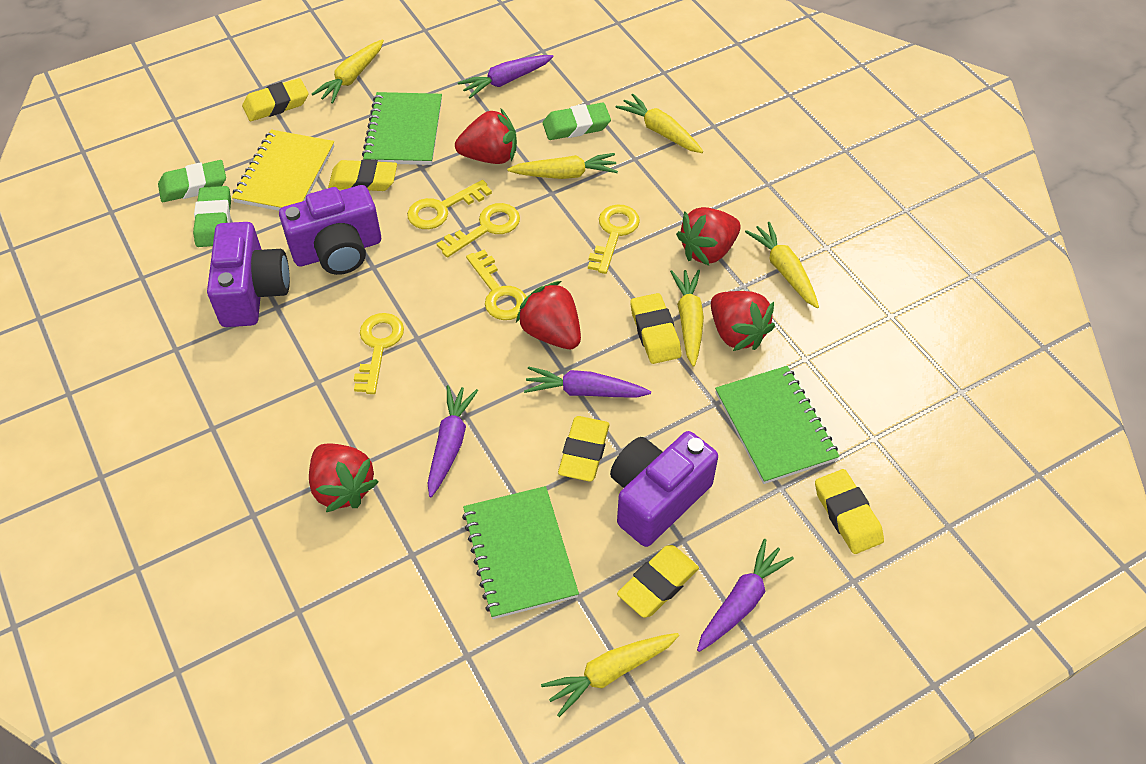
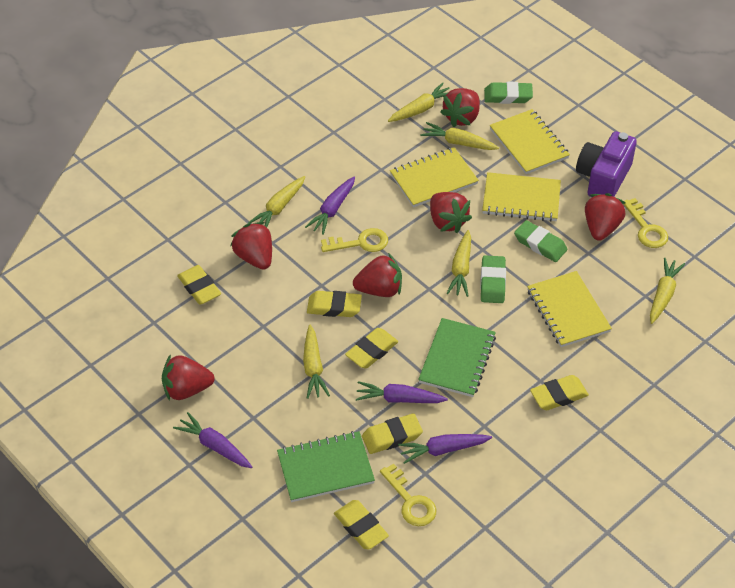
green notebook: 3 -> 2
purple camera: 3 -> 1
red strawberry: 5 -> 6
yellow key: 5 -> 3
yellow notebook: 1 -> 4

